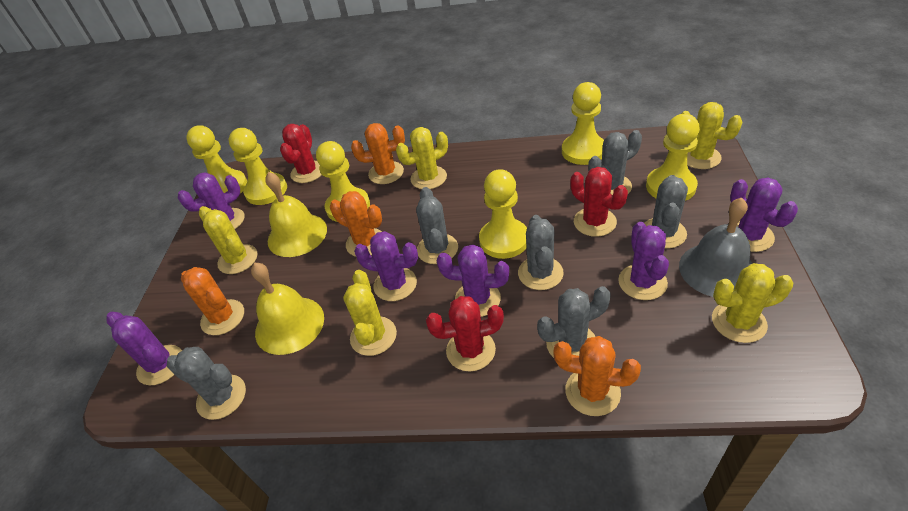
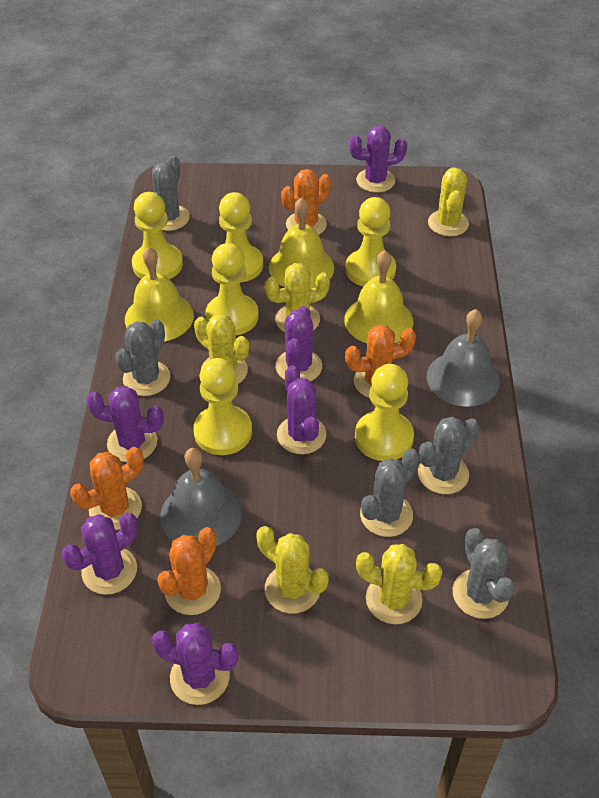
grey bell: 1 -> 2
grey cactus: 6 -> 5
red cactus: 3 -> 0
yellow bell: 2 -> 3

